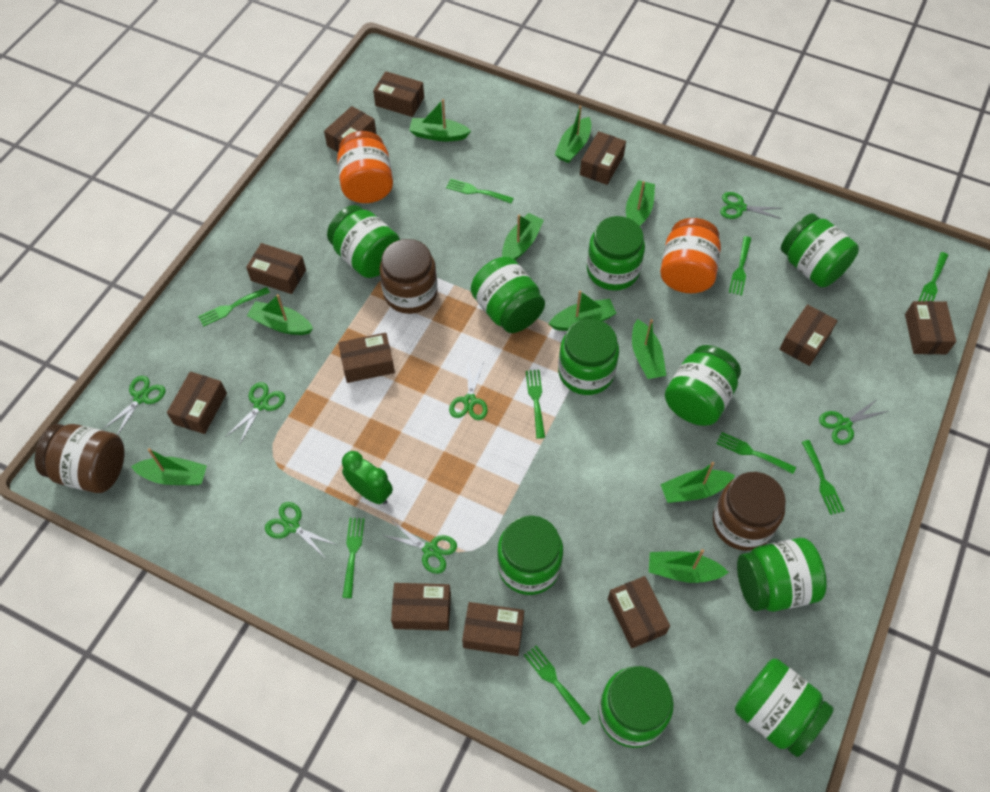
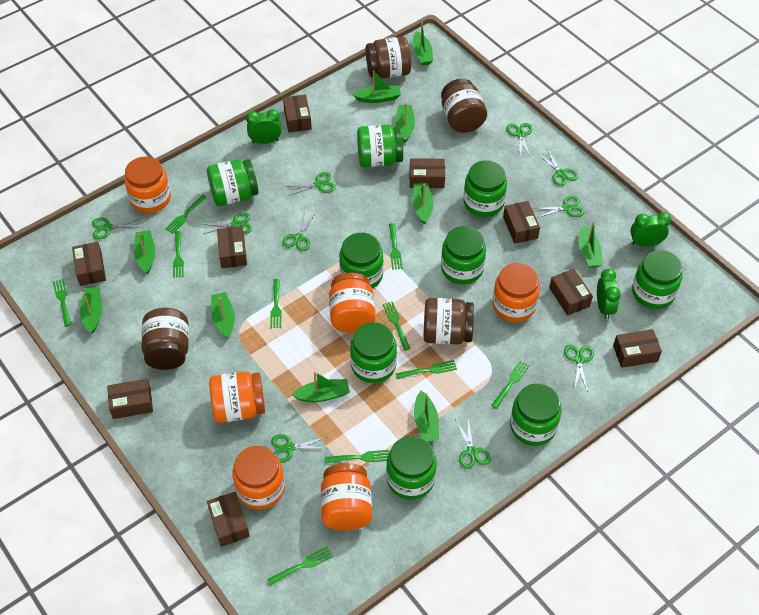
brown box: 11 -> 9
brown jar: 3 -> 4
green clock: 1 -> 3
green fork: 9 -> 10
green jar: 10 -> 9
green scissors: 7 -> 10
orange jar: 2 -> 6

